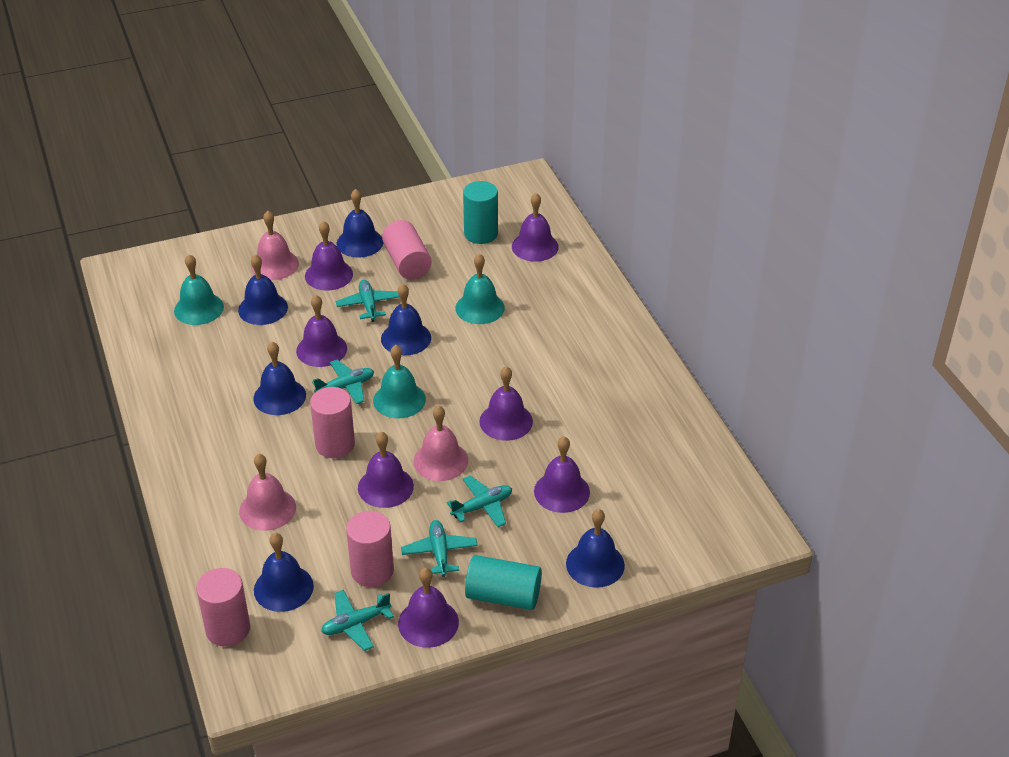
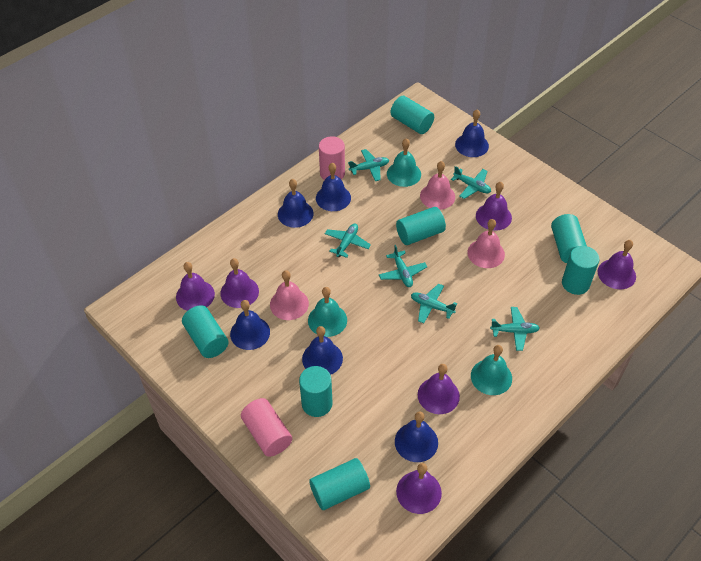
pink cylinder: 4 -> 2
purple bell: 7 -> 6
turquoise cylinder: 2 -> 7
turquoise plane: 5 -> 6

